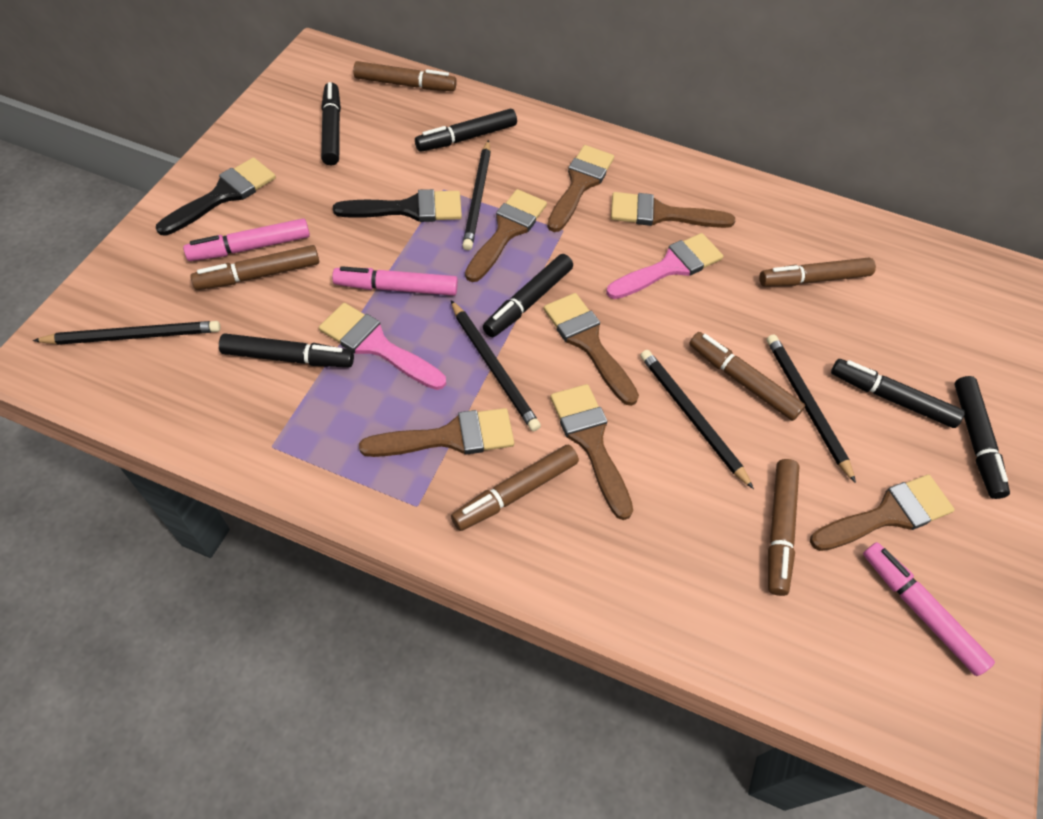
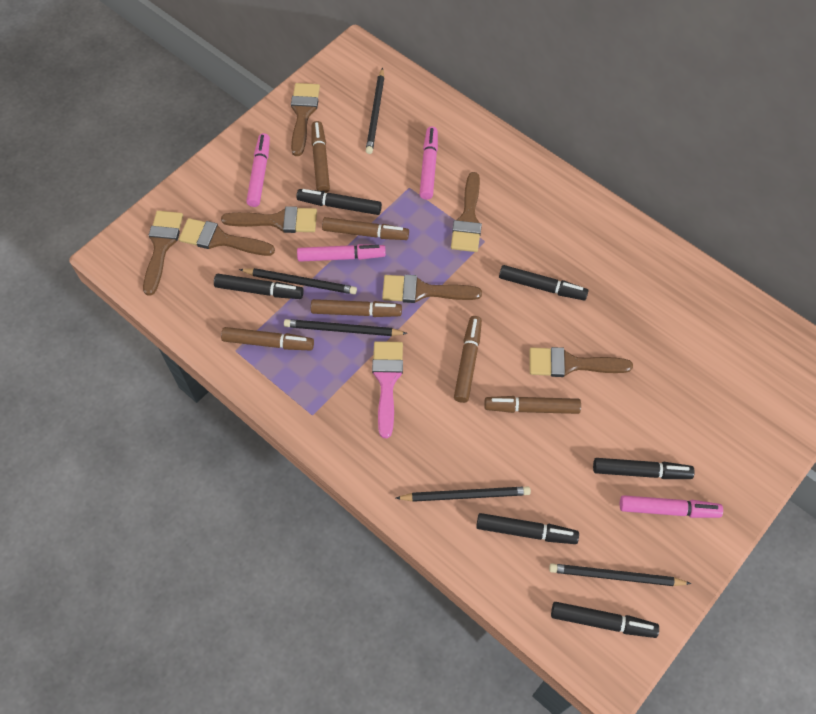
black brush: 2 -> 0
pink brush: 2 -> 1
pink marker: 3 -> 4

